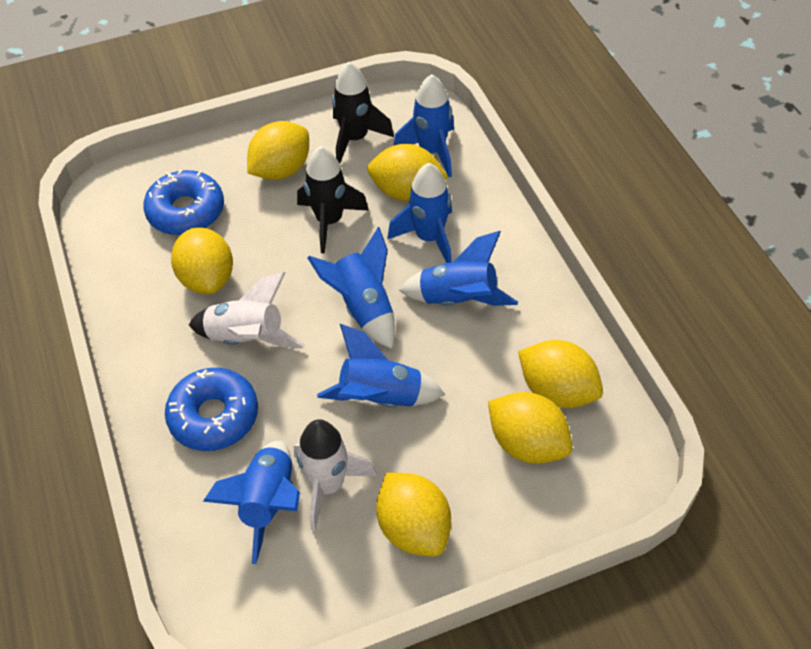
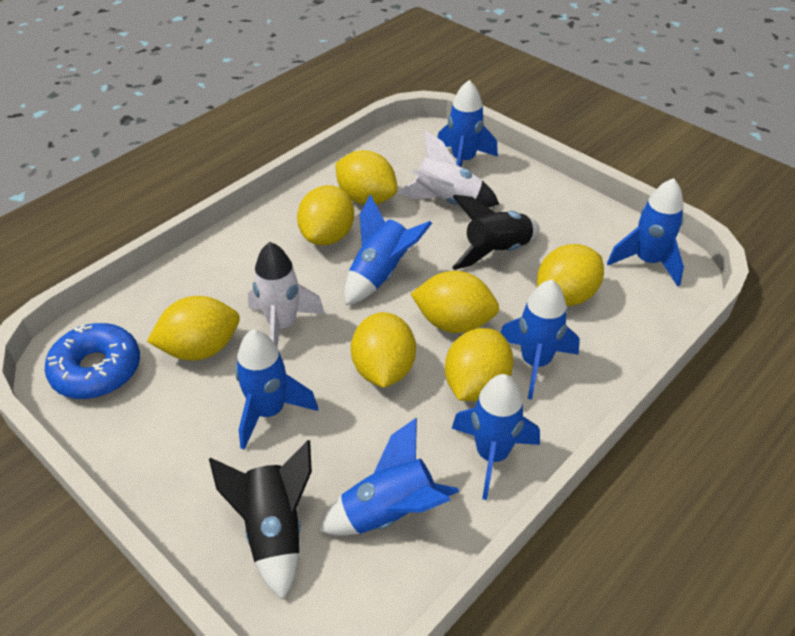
blue donut: 2 -> 1
blue rocket: 6 -> 7
yellow lemon: 6 -> 7

